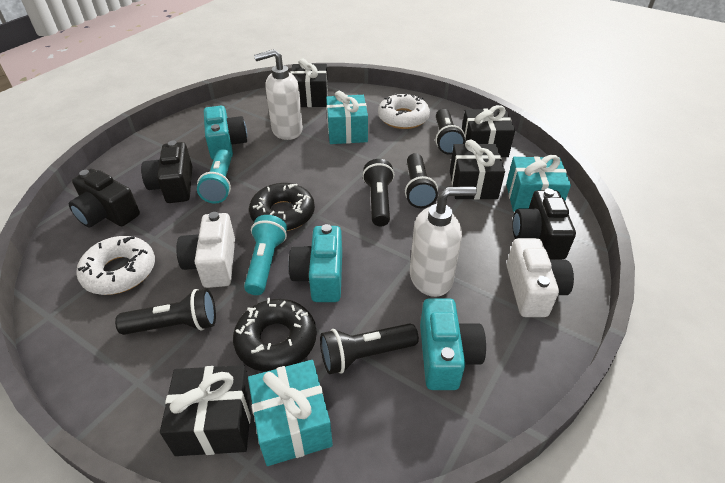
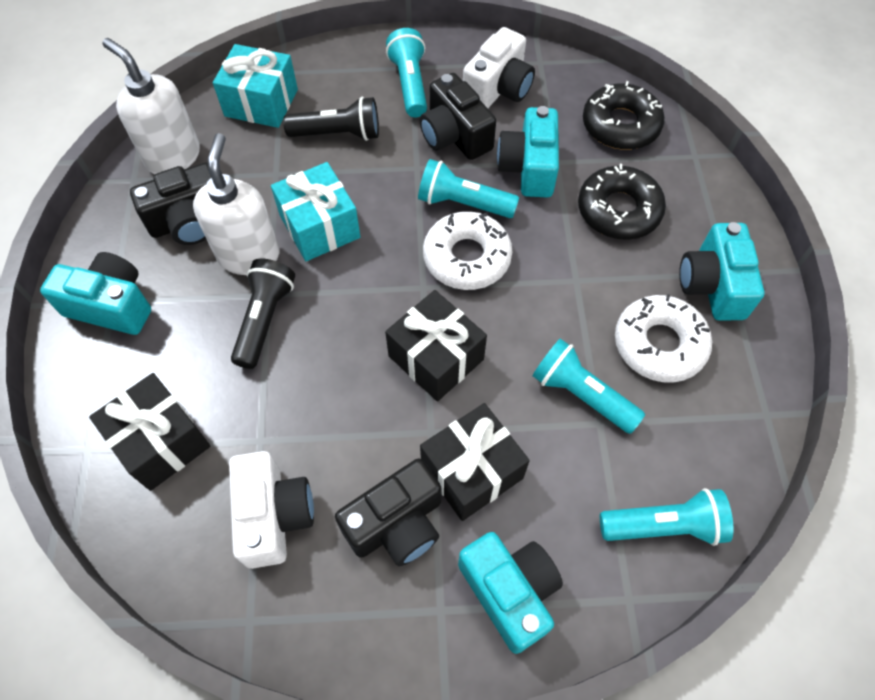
black flashlight: 5 -> 2
black gift: 4 -> 3
turquoise camera: 3 -> 4
turquoise flashlight: 2 -> 4
turquoise gift: 3 -> 2

